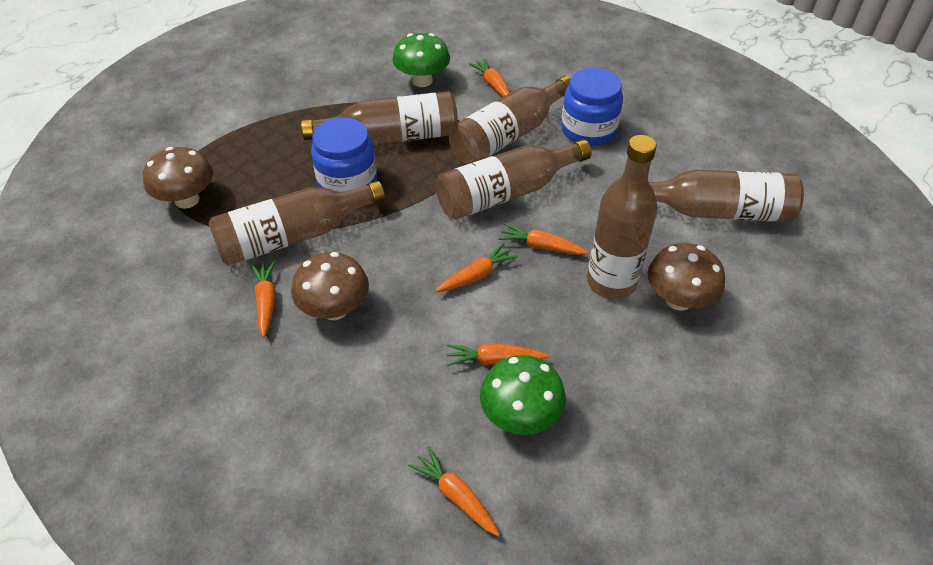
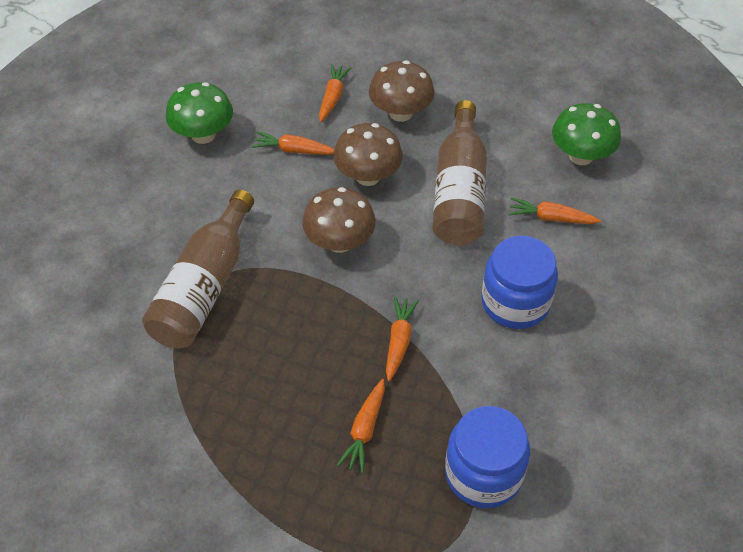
brown bottle: 6 -> 2
orange carrot: 6 -> 5

